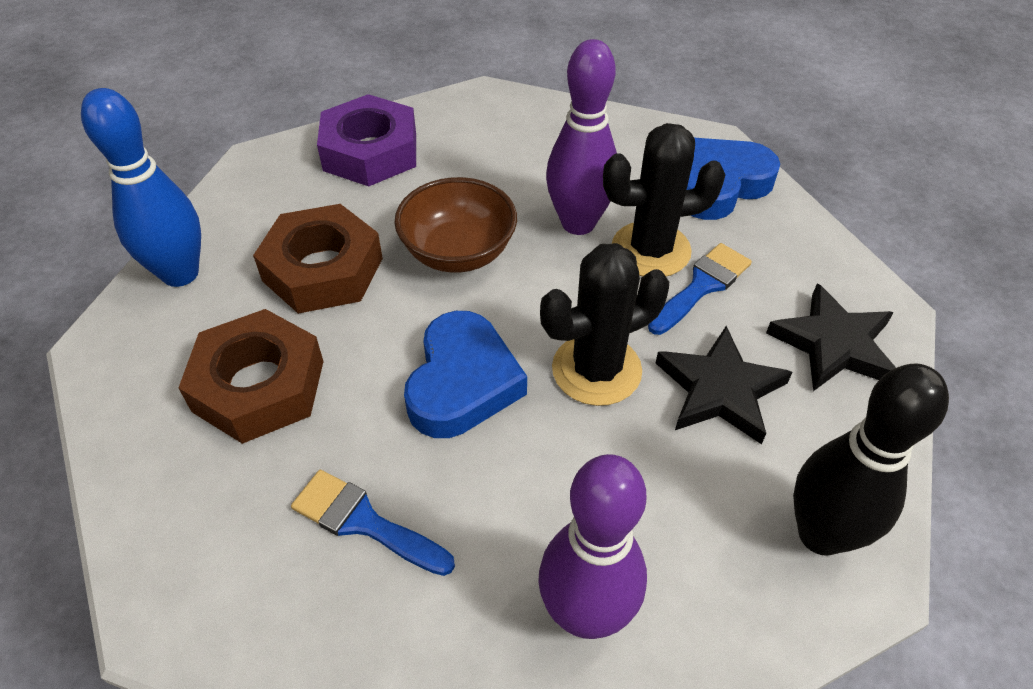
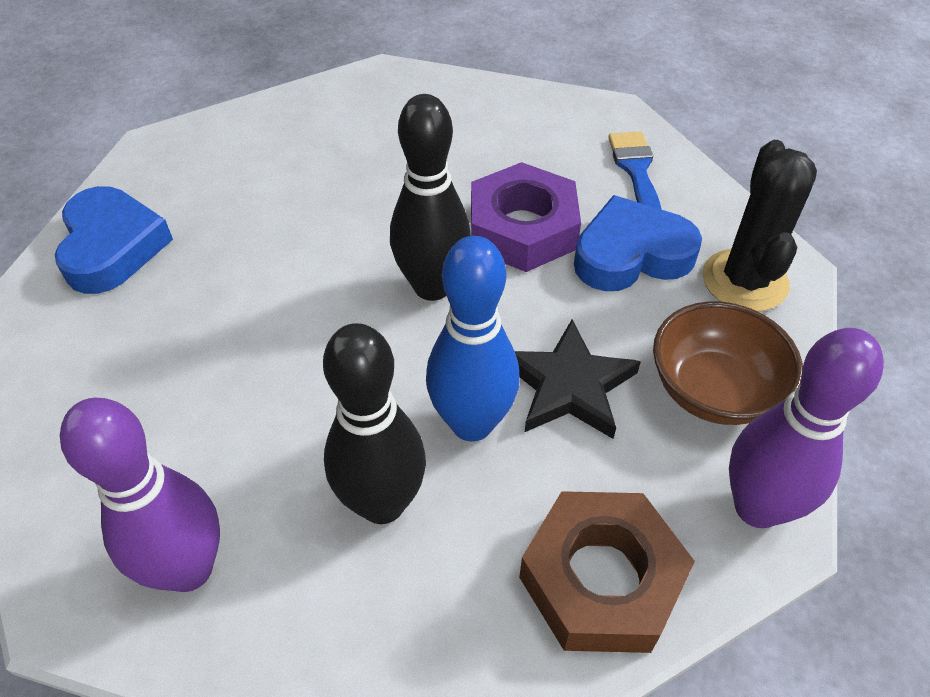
black bowling pin: 1 -> 2
black cactus: 2 -> 1
black star: 2 -> 1
blue brush: 2 -> 1
brown nut: 2 -> 1

